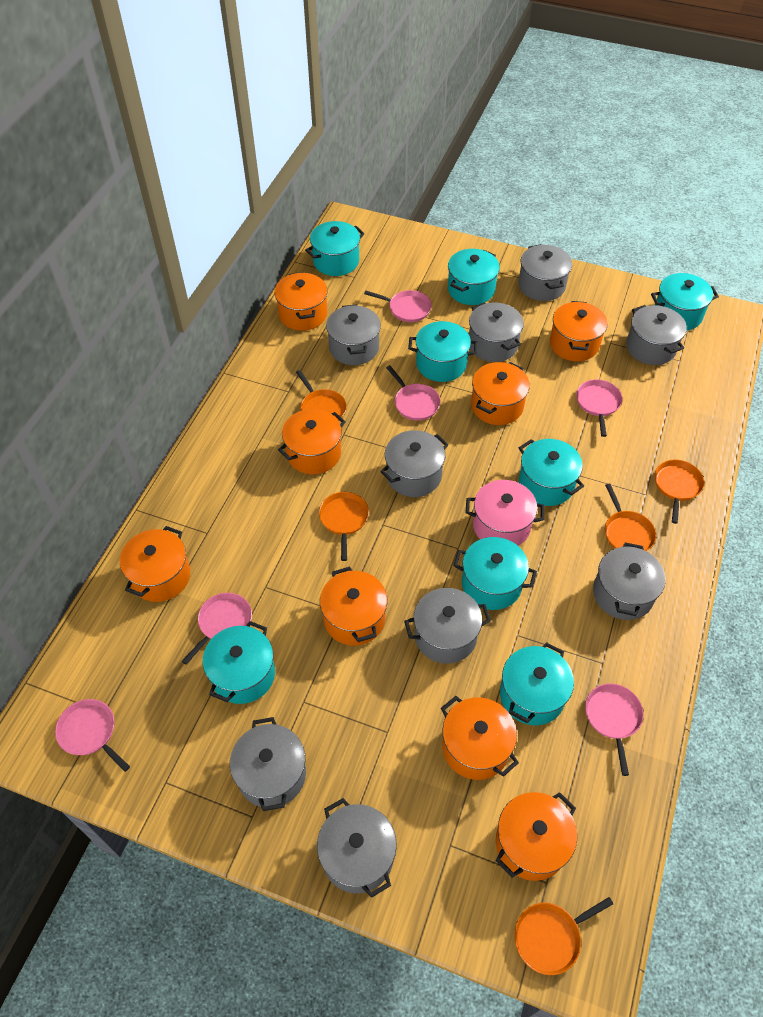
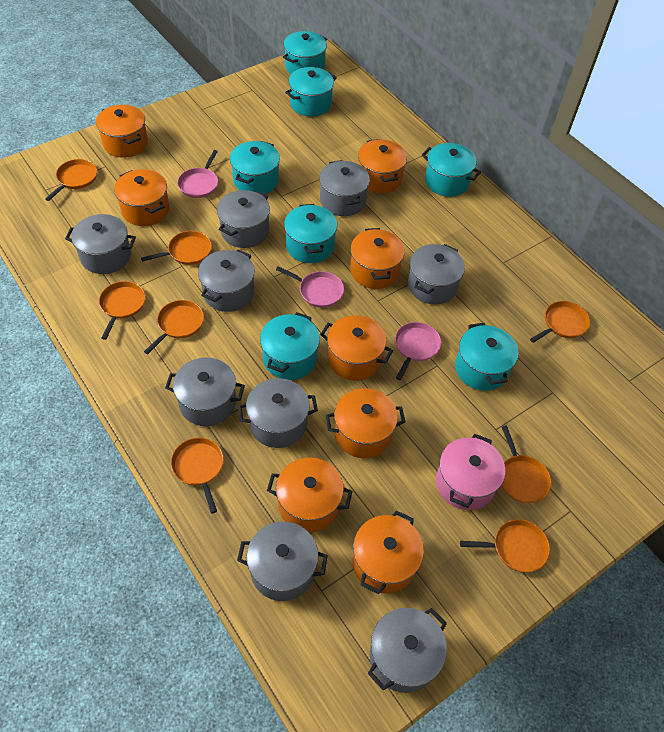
orange pan: 5 -> 8
pink pan: 6 -> 3
turquoise pot: 8 -> 7

